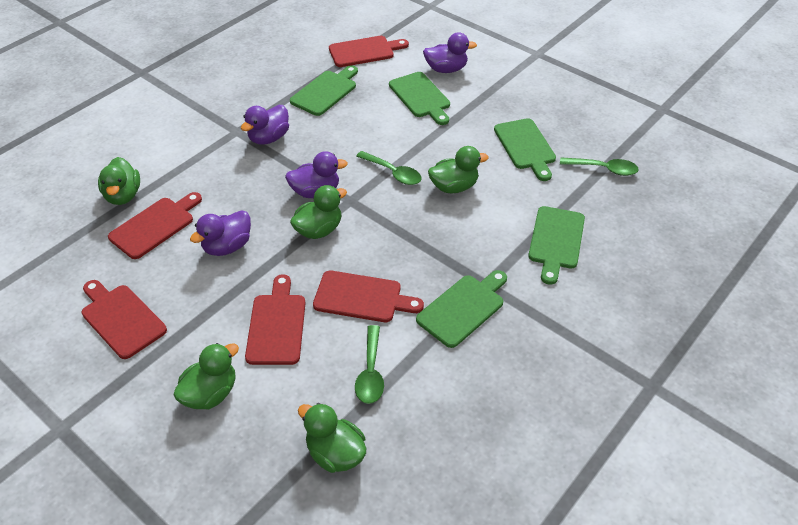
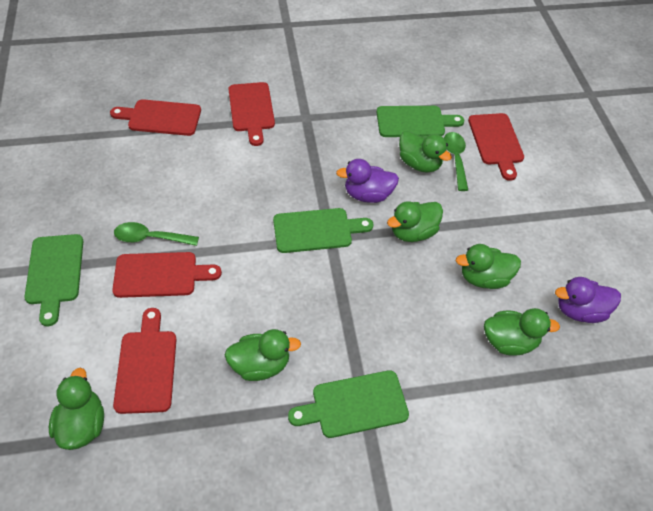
green cutting board: 5 -> 4
green duck: 5 -> 6
green spoon: 3 -> 2
purple duck: 4 -> 2

